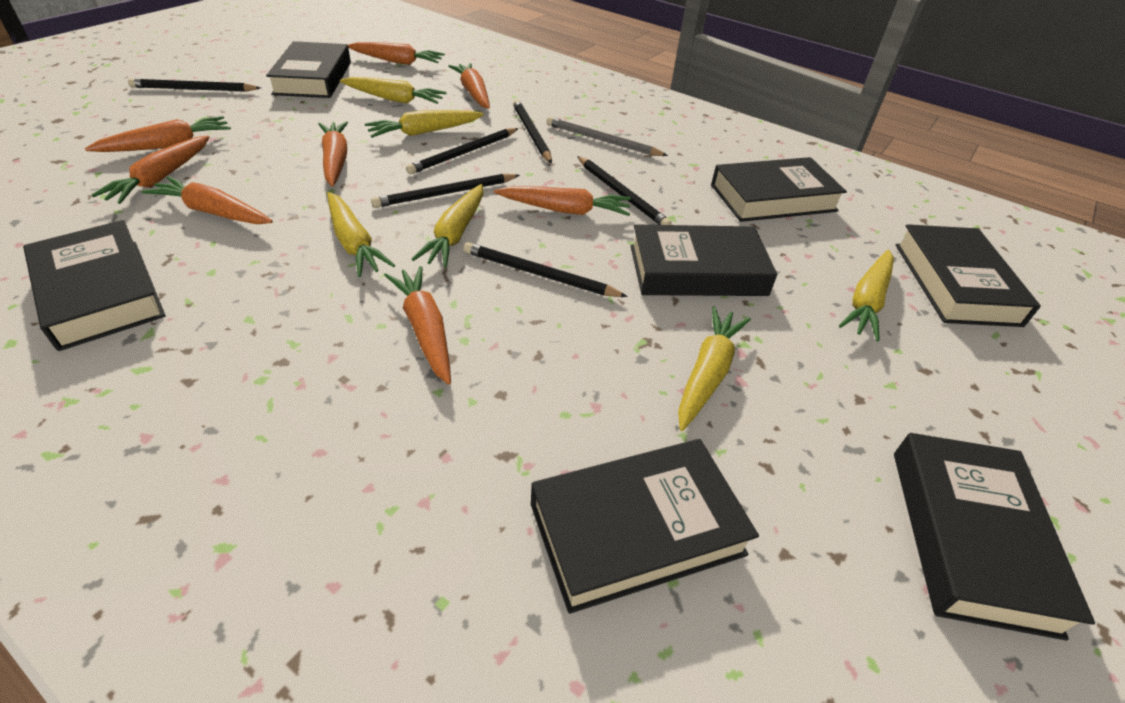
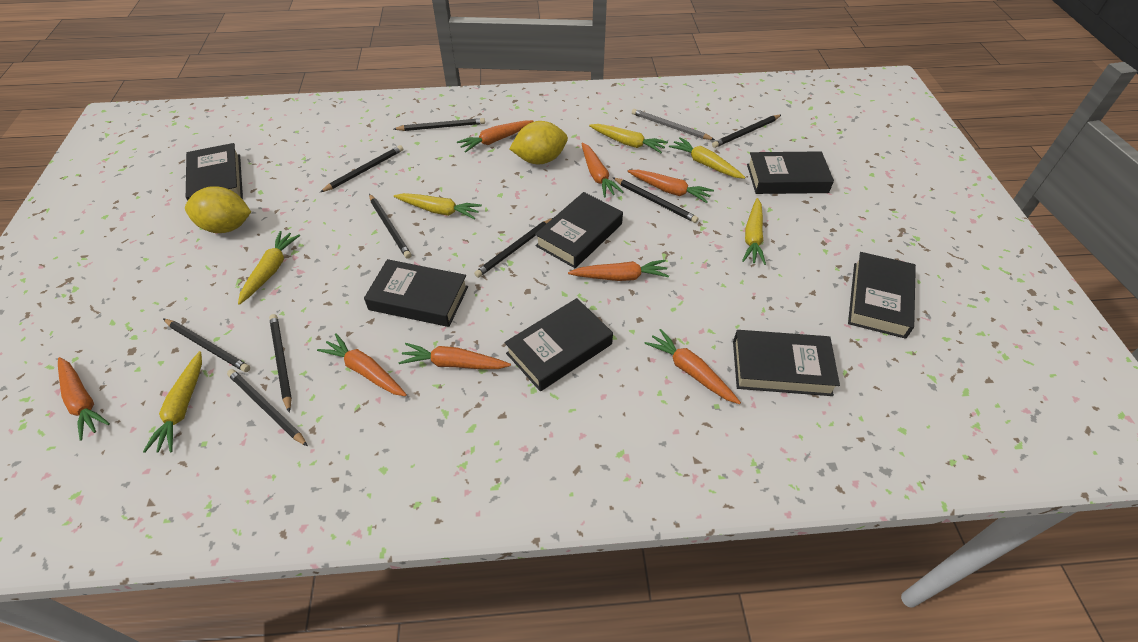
black pencil: 6 -> 9
yellow lemon: 0 -> 2

